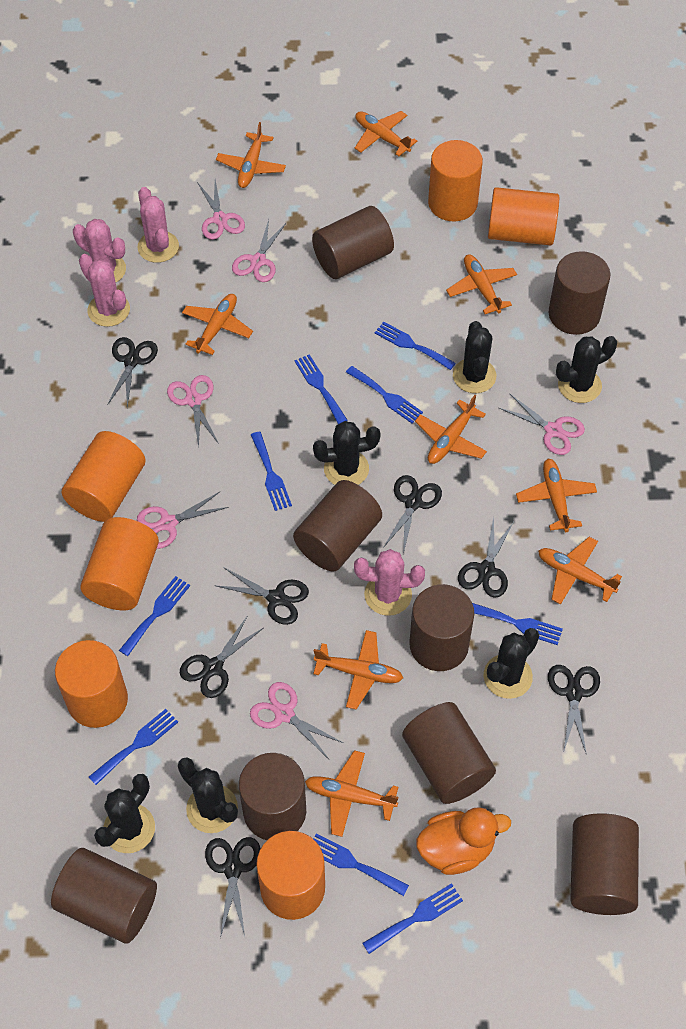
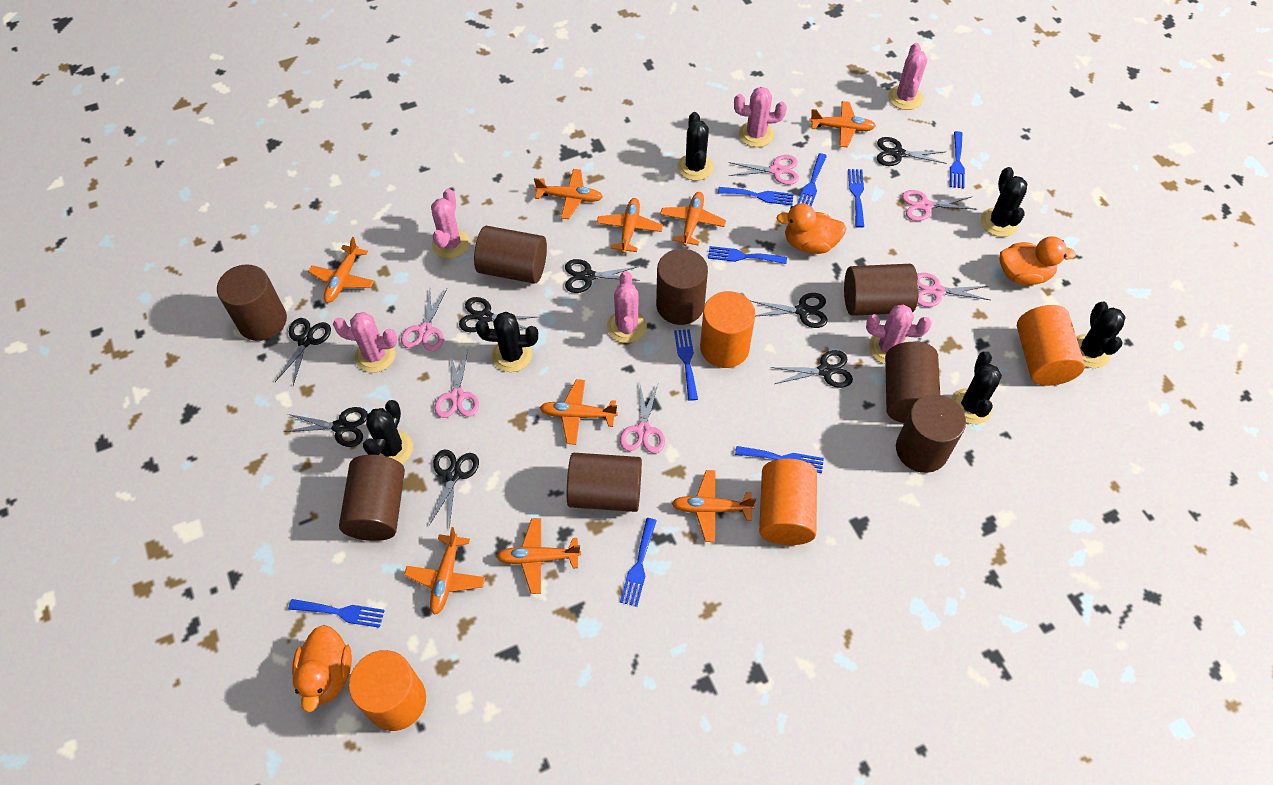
black scissors: 7 -> 8
orange cylinder: 6 -> 4
orange duck: 1 -> 3
pink cactus: 4 -> 6

